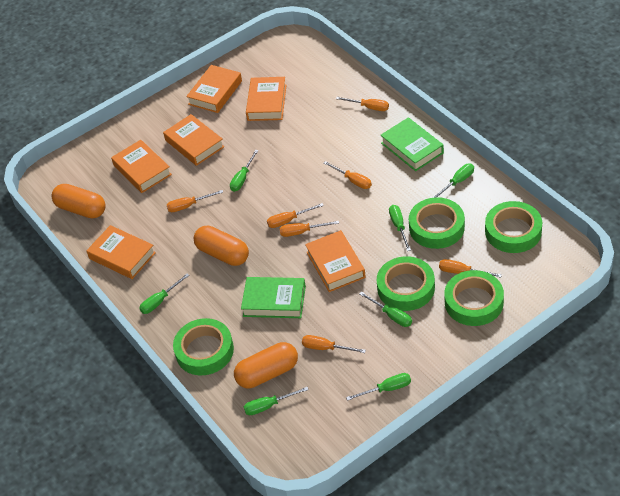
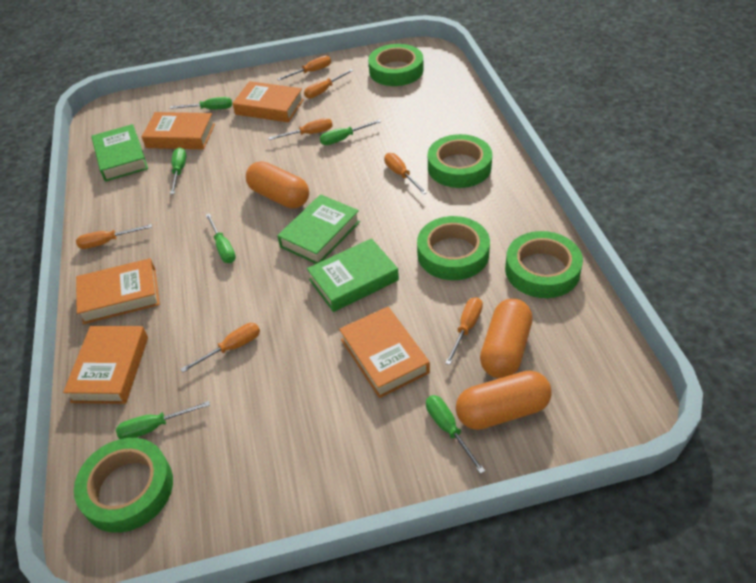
green book: 2 -> 3
green screwdriver: 7 -> 6
orange book: 6 -> 5

